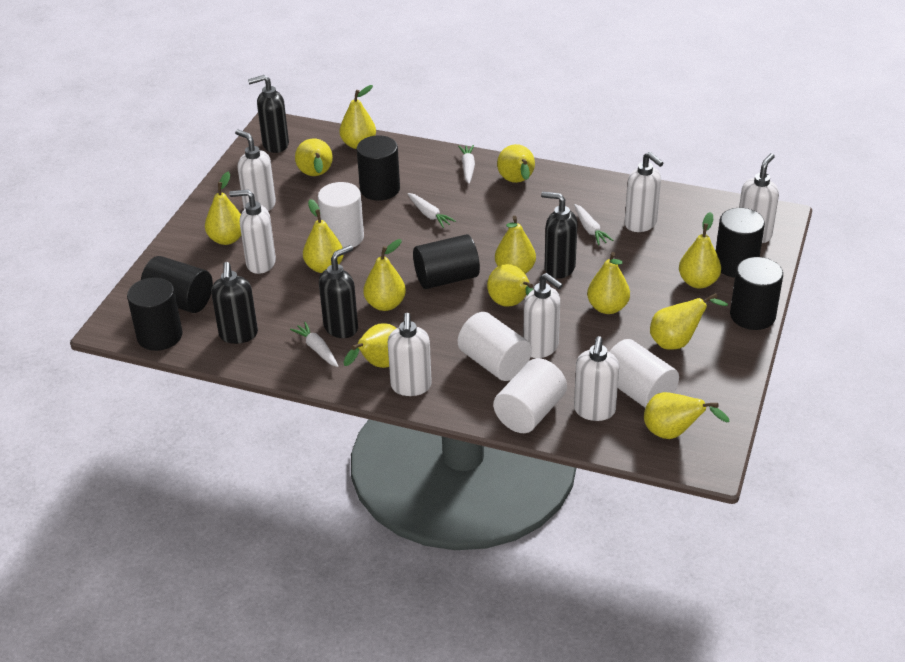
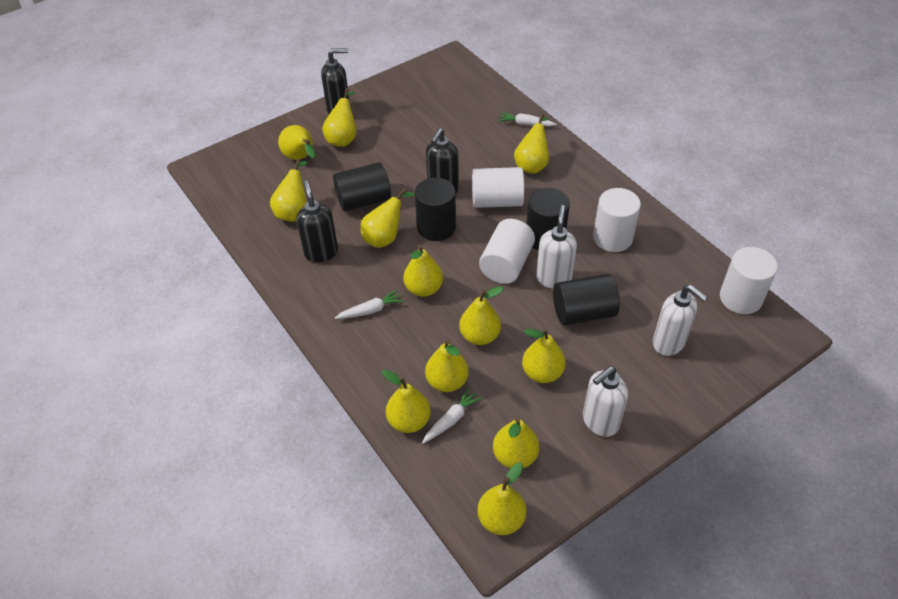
black cylinder: 6 -> 4
black soap dispenser: 4 -> 3
white carrot: 4 -> 3
white soap dispenser: 7 -> 3
yellow pear: 13 -> 12

